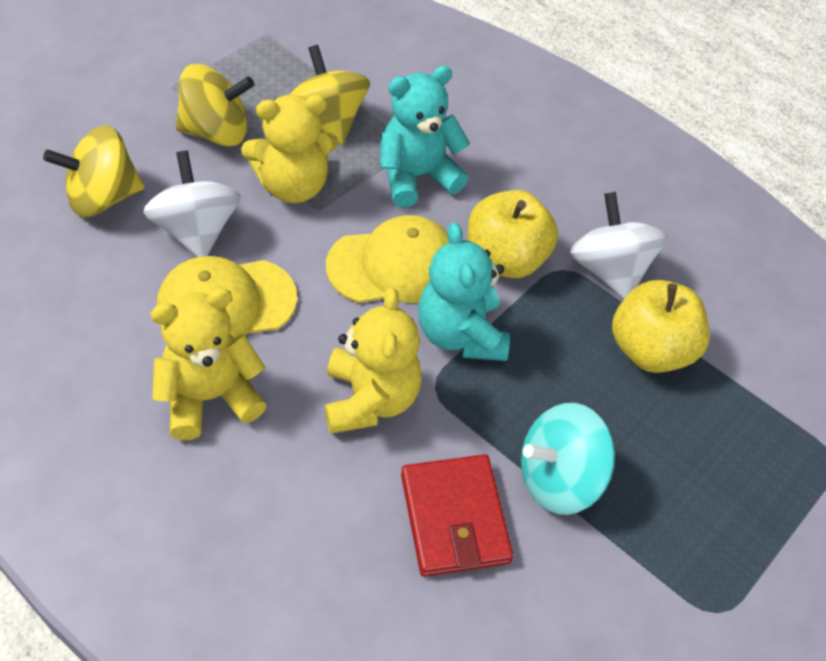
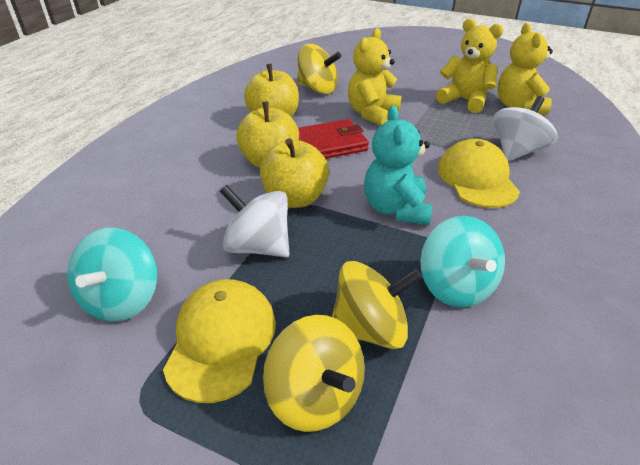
turquoise spinning top: 1 -> 2
turquoise teddy bear: 2 -> 1
yellow apple: 2 -> 3

